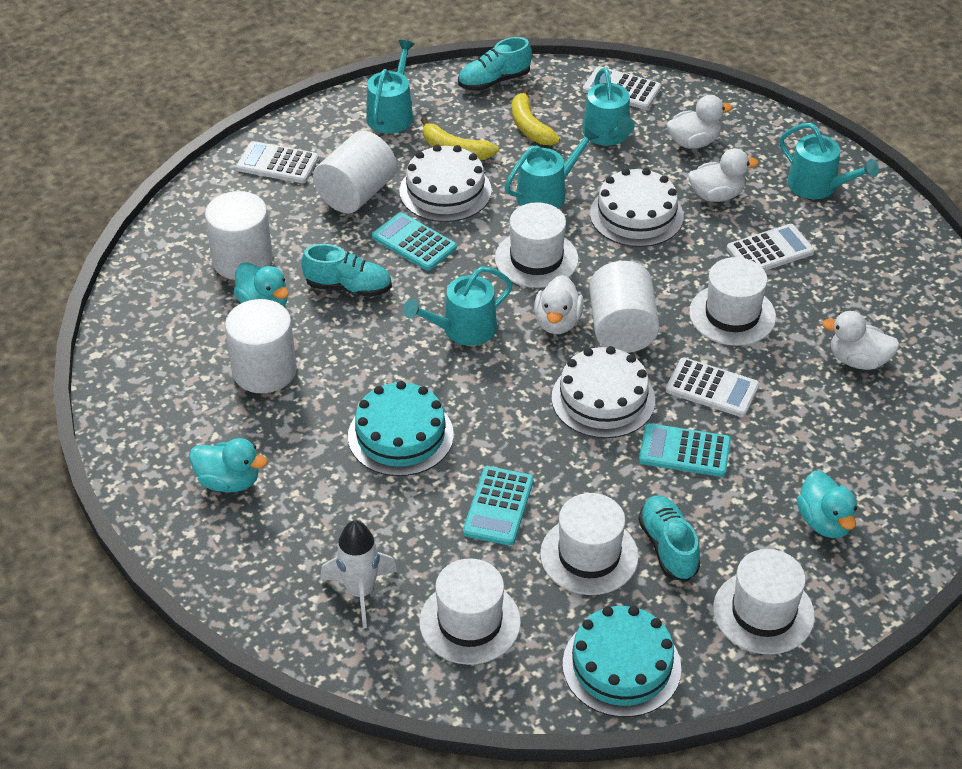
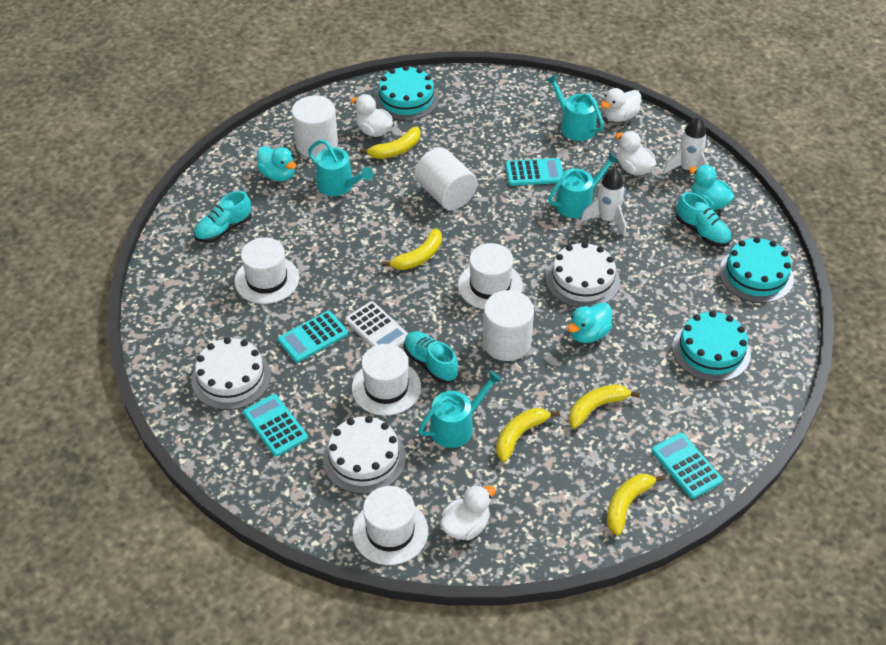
turquoise cake: 2 -> 3
turquoise calculator: 3 -> 4
turquoise watering can: 5 -> 4
white calculator: 4 -> 1
white cylinder: 4 -> 3
white hat: 5 -> 4
white rocket: 1 -> 2
yellow banana: 2 -> 5

